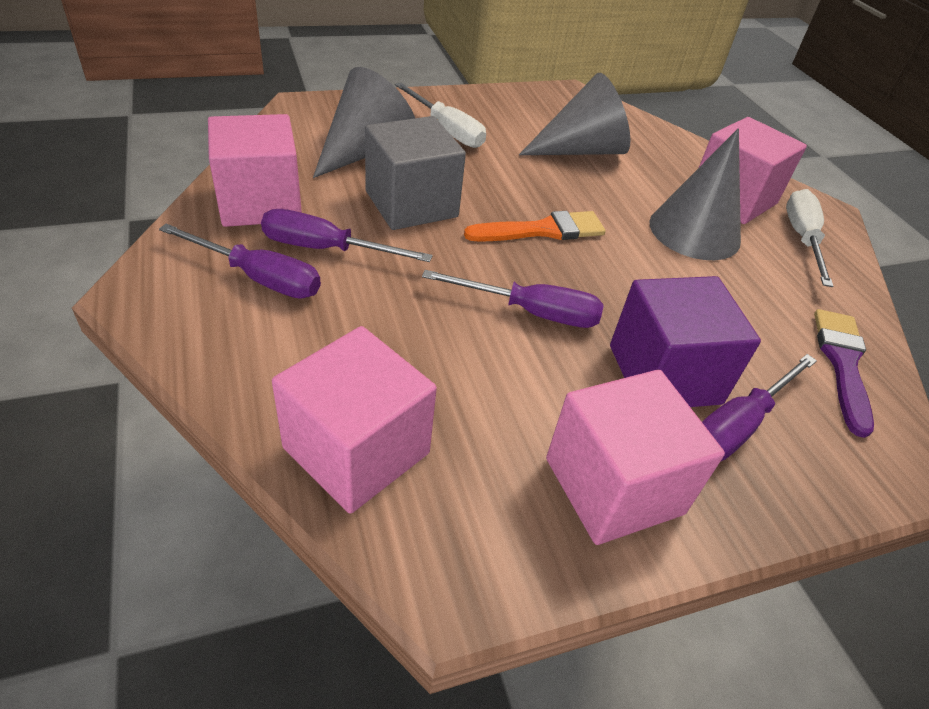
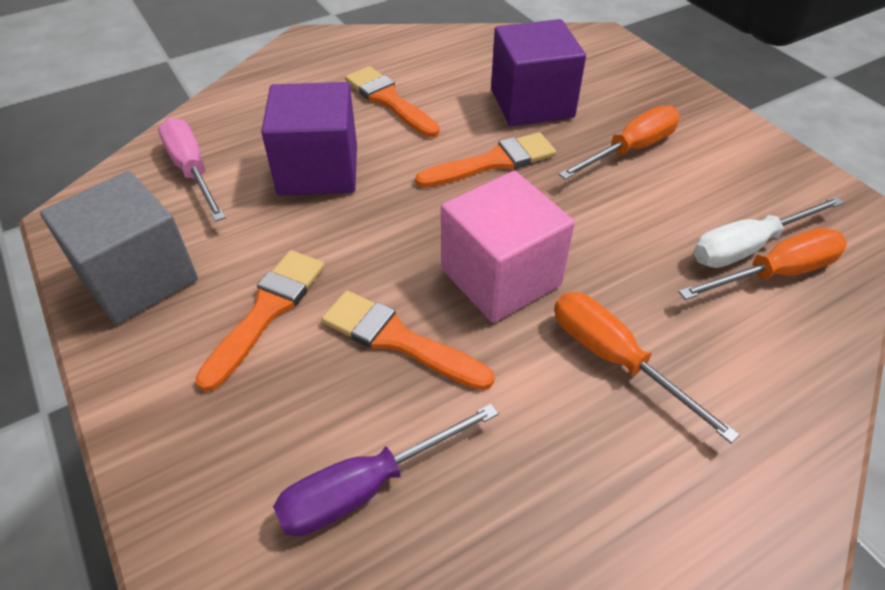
grey cone: 3 -> 0
orange brush: 1 -> 4
orange screwdriver: 0 -> 3
pink cube: 4 -> 1
pink screwdriver: 0 -> 1
purple brush: 1 -> 0
purple cube: 1 -> 2
purple screwdriver: 4 -> 1
white screwdriver: 2 -> 1

